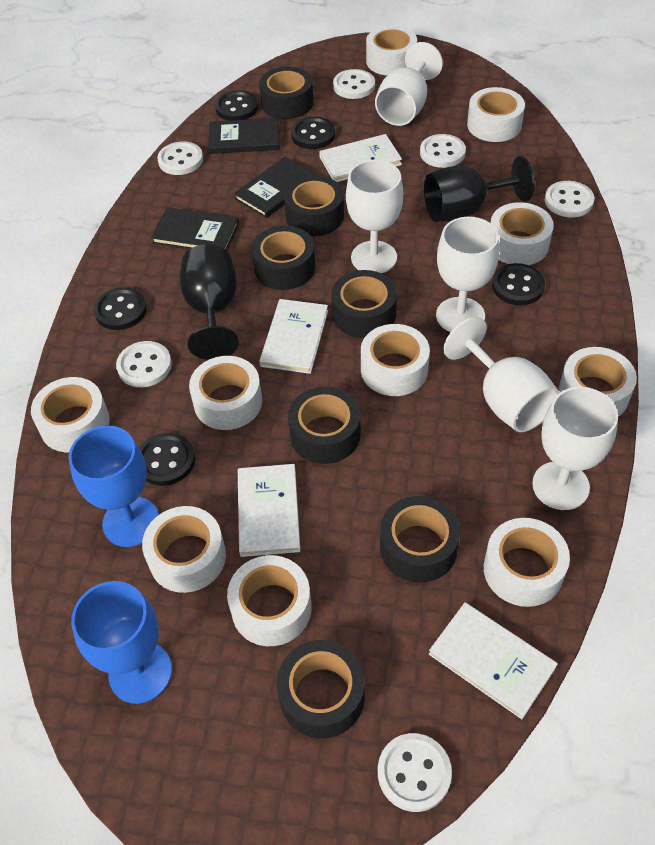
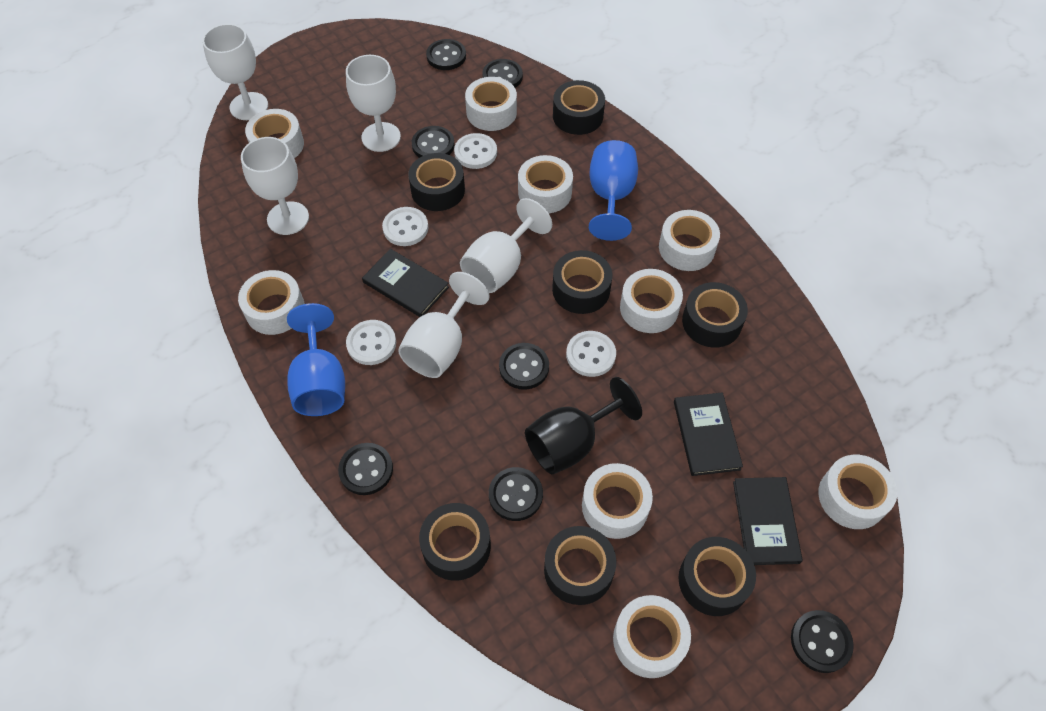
black button: 5 -> 7
black goblet: 2 -> 1
white book: 4 -> 0
white button: 6 -> 4
white tape: 10 -> 9

